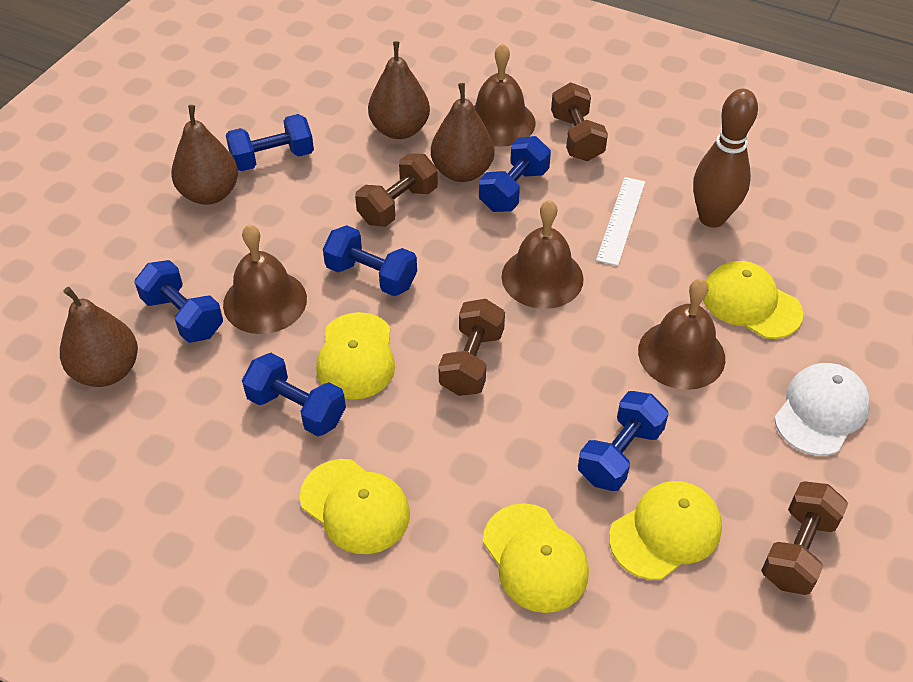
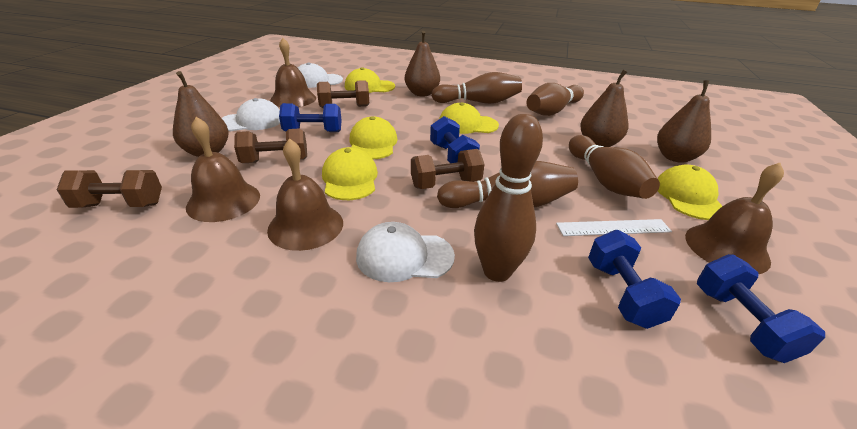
blue dumbbell: 6 -> 4
brown bowling pin: 1 -> 5
white cap: 1 -> 3

